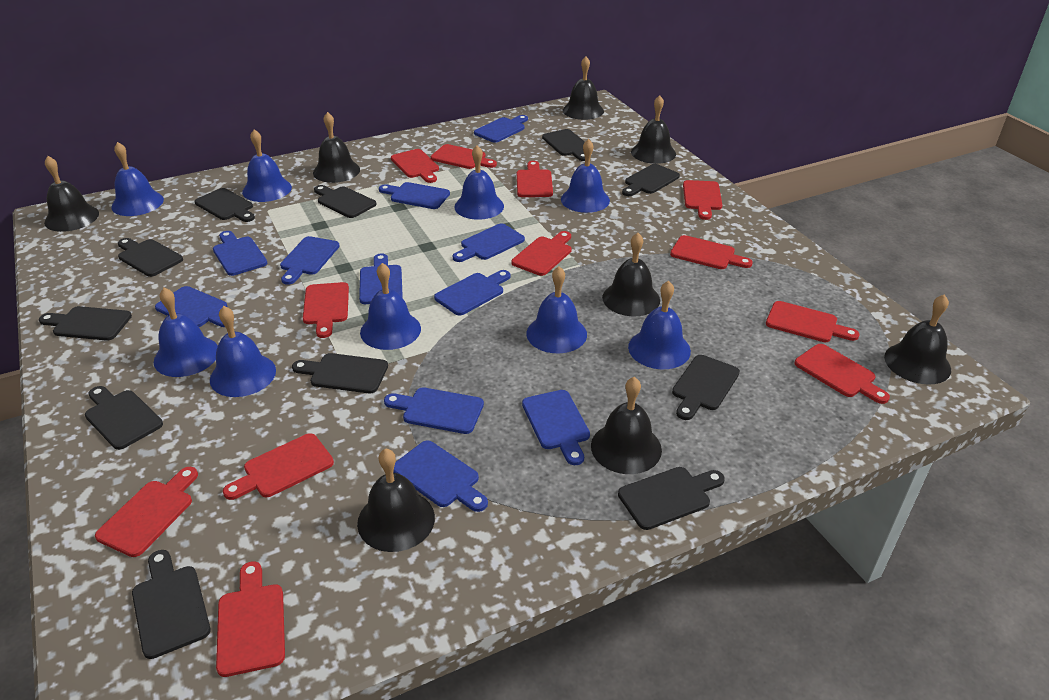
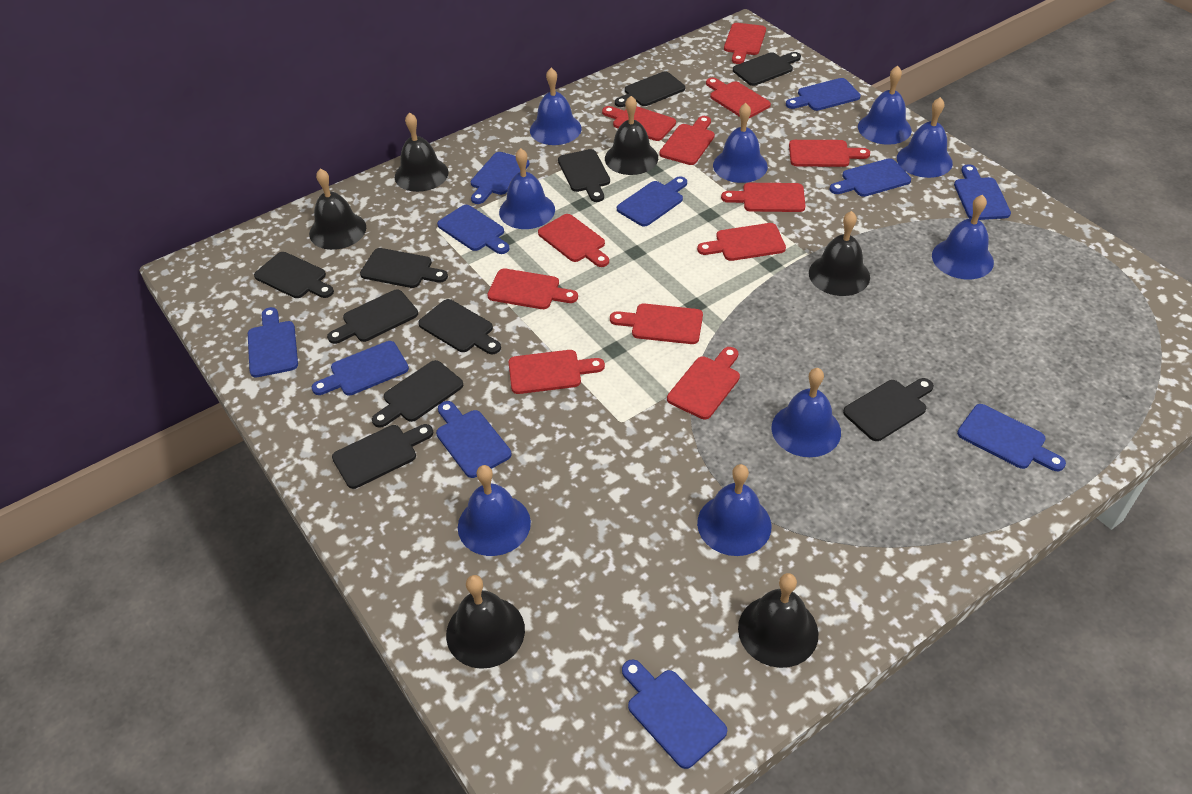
black bell: 8 -> 6
black cutting board: 11 -> 10

